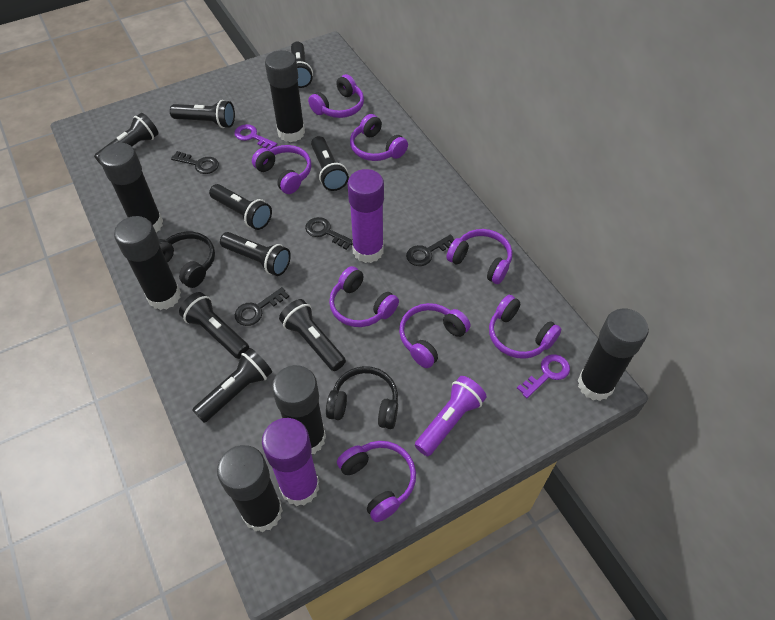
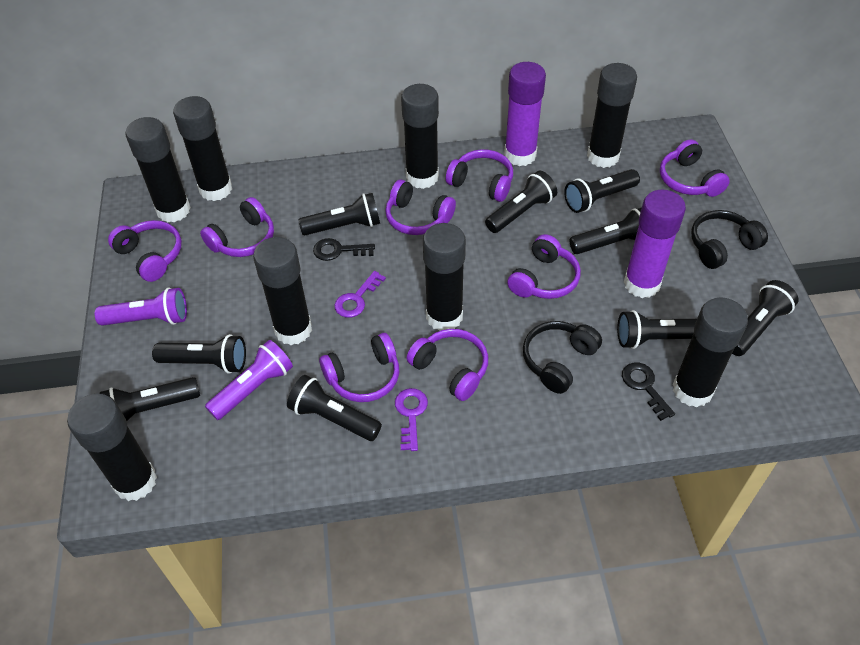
black glue stick: 6 -> 8
black key: 4 -> 2
purple flashlight: 1 -> 2

